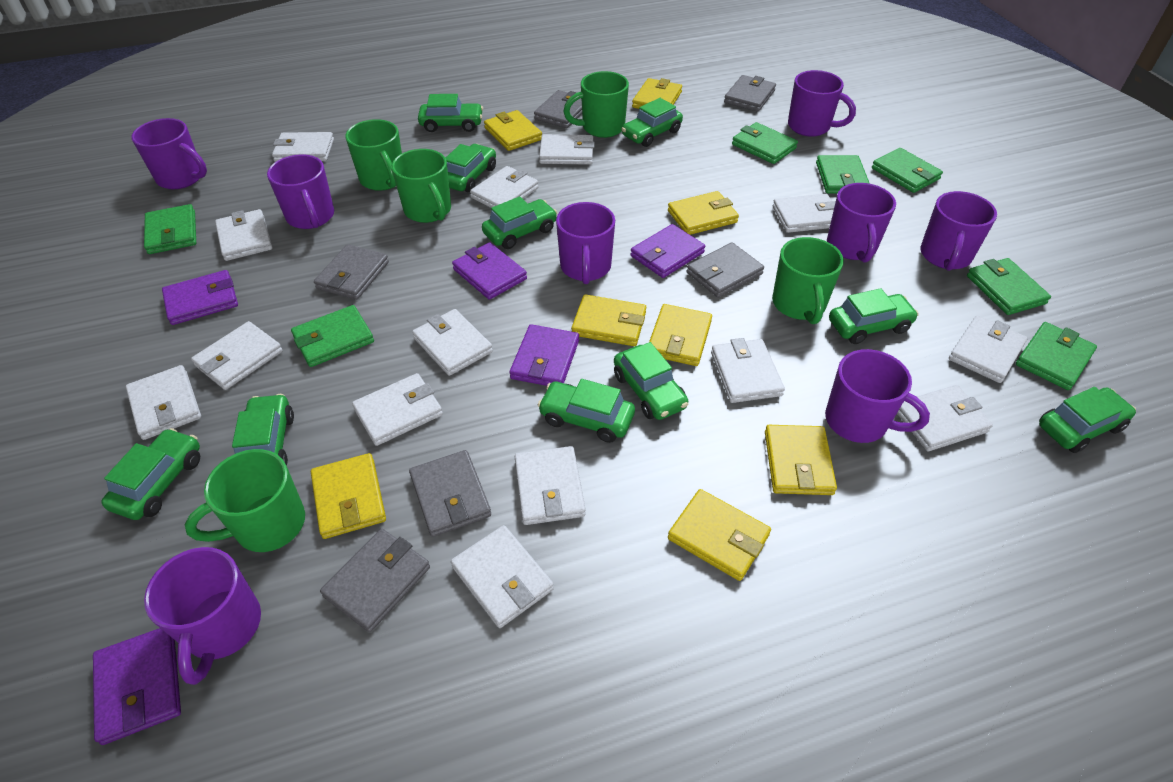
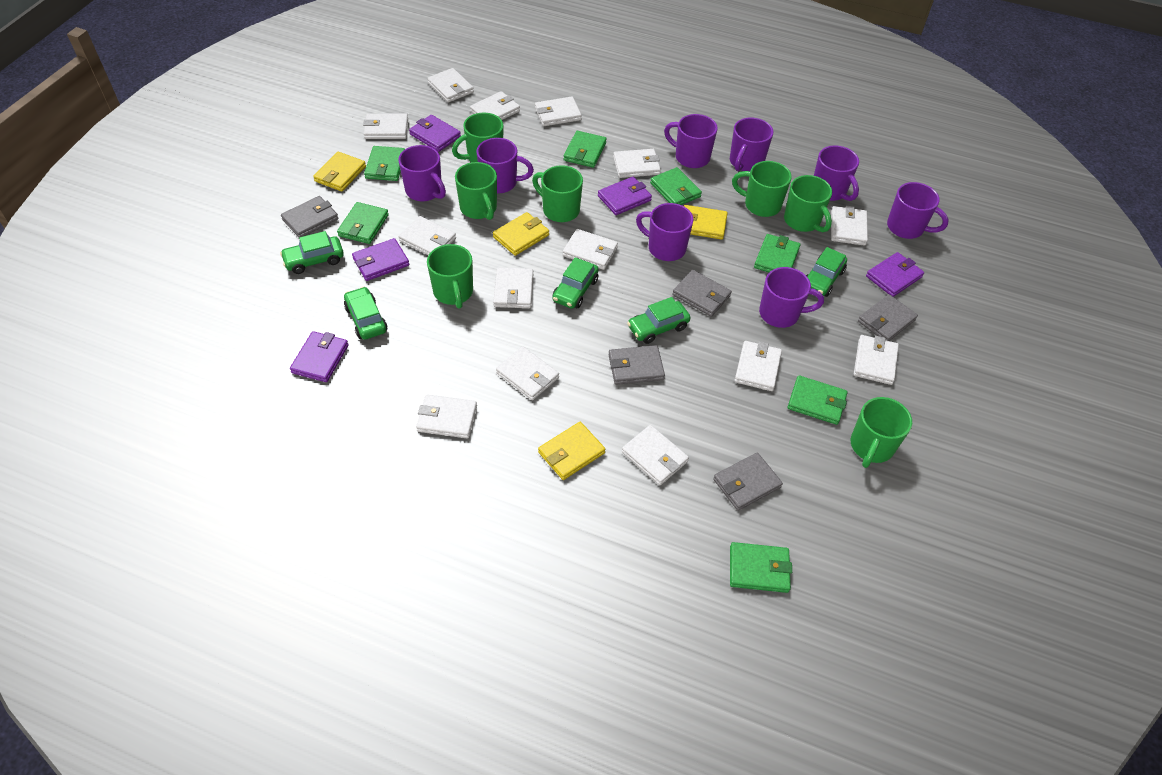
green car: 10 -> 5
green mug: 5 -> 7
grey wallet: 6 -> 5
yellow wallet: 8 -> 4

